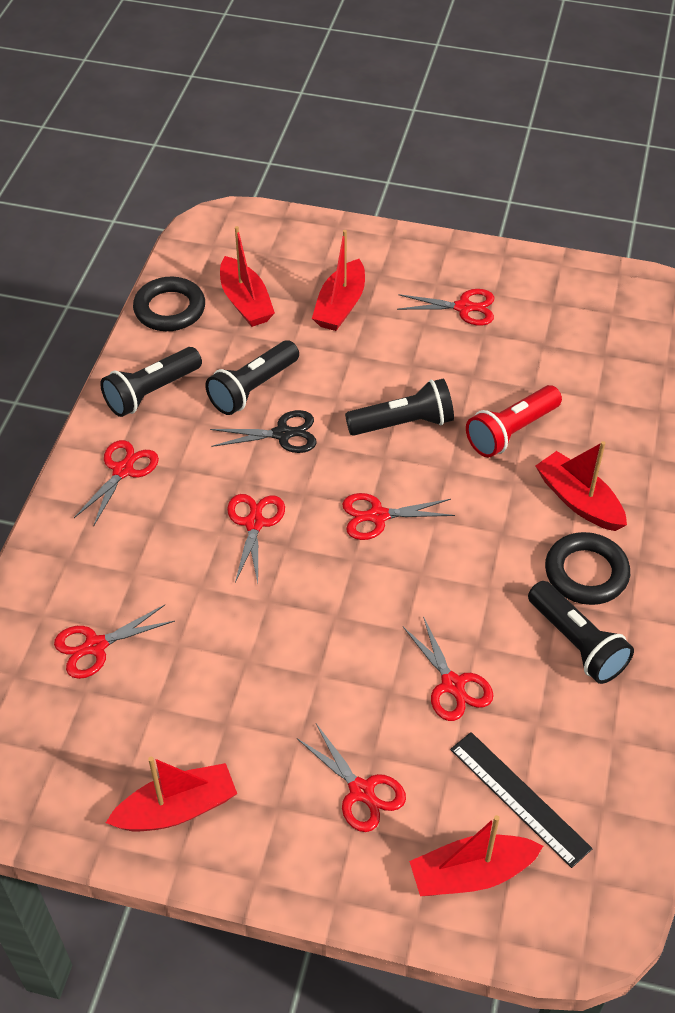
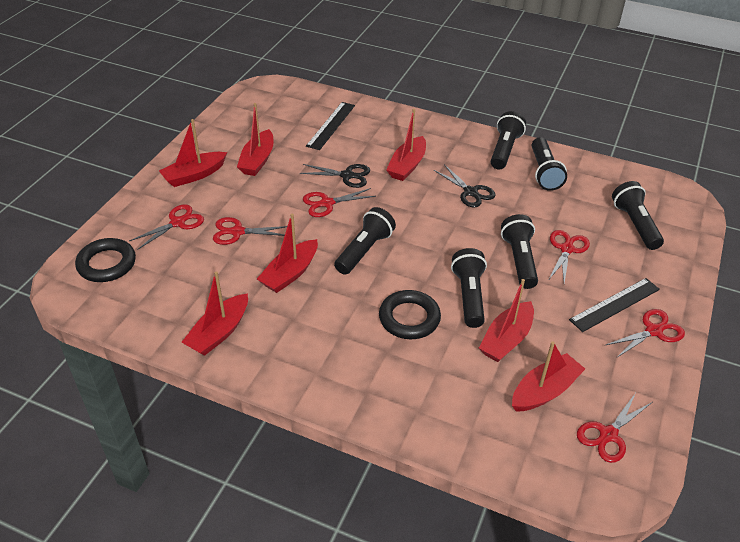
black flashlight: 4 -> 6
black ruler: 1 -> 2
black scissors: 1 -> 2
red boat: 5 -> 7
red flashlight: 1 -> 0
red scissors: 7 -> 6

